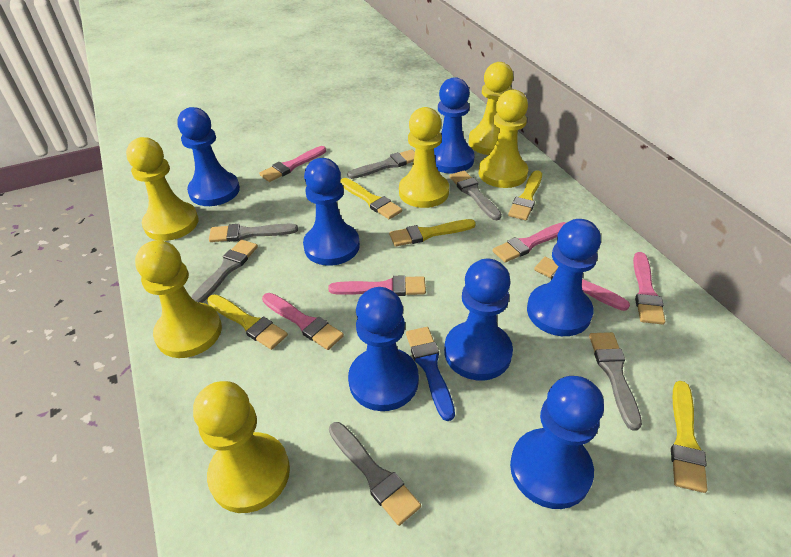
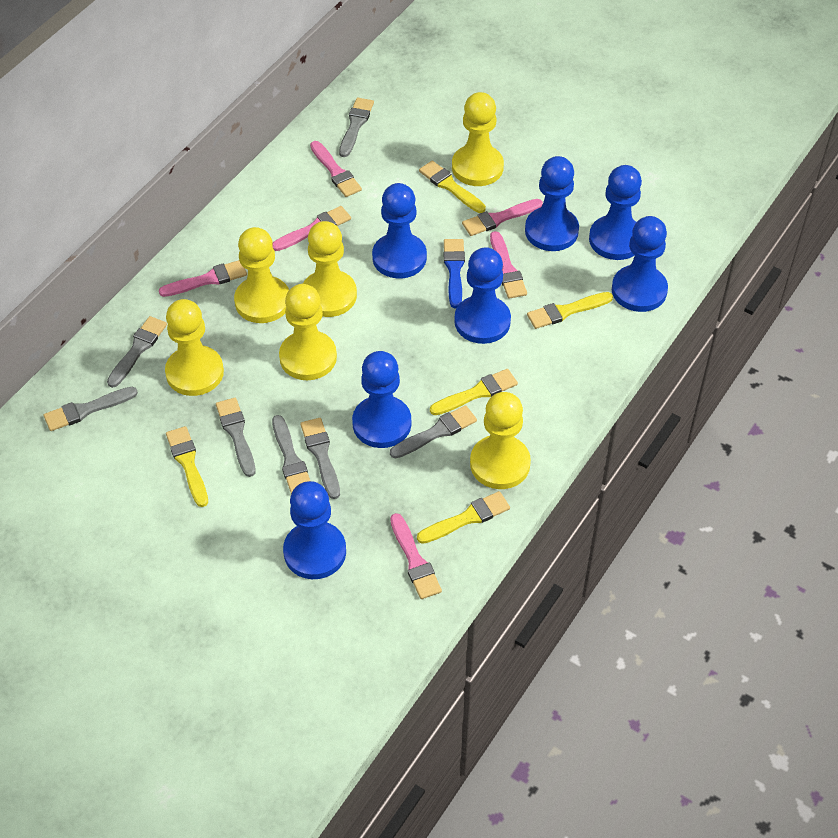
grey brush: 6 -> 7

